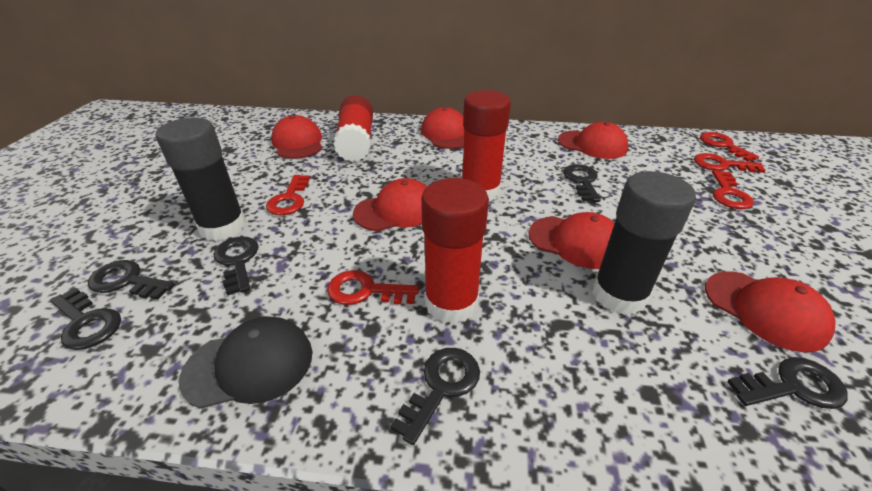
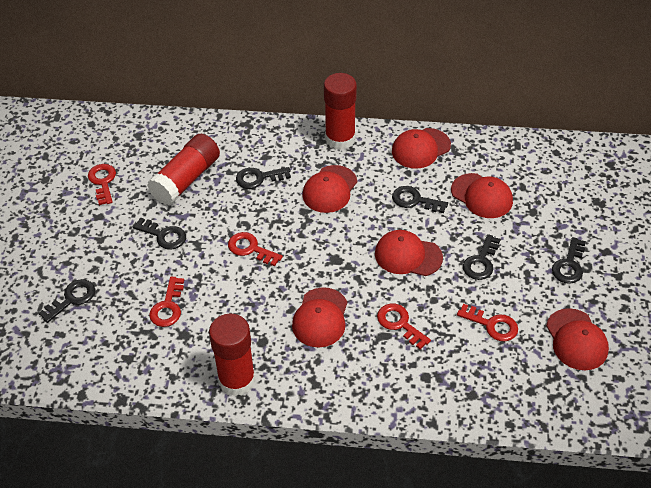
black cap: 1 -> 0
black glue stick: 2 -> 0

